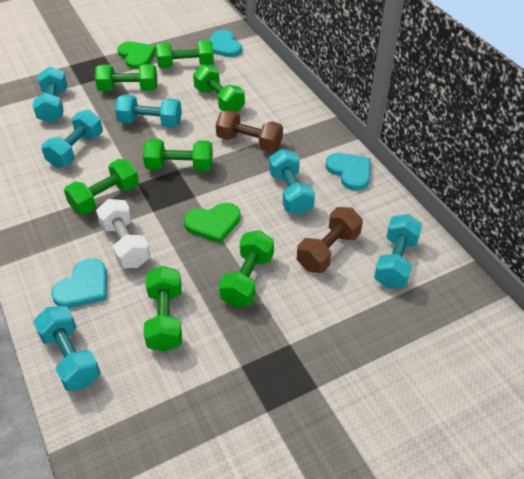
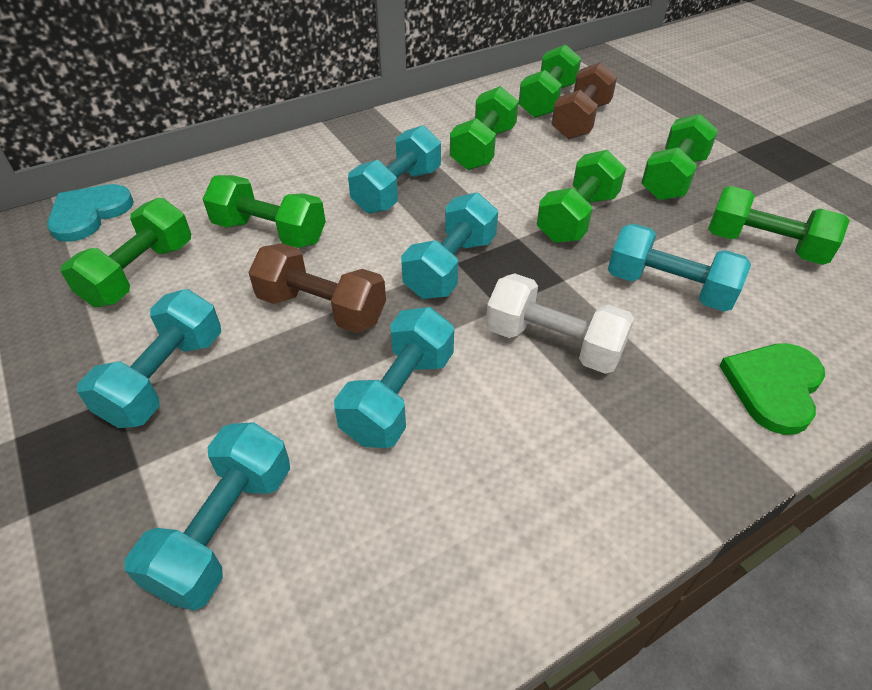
green heart: 2 -> 1
turquoise heart: 3 -> 1

